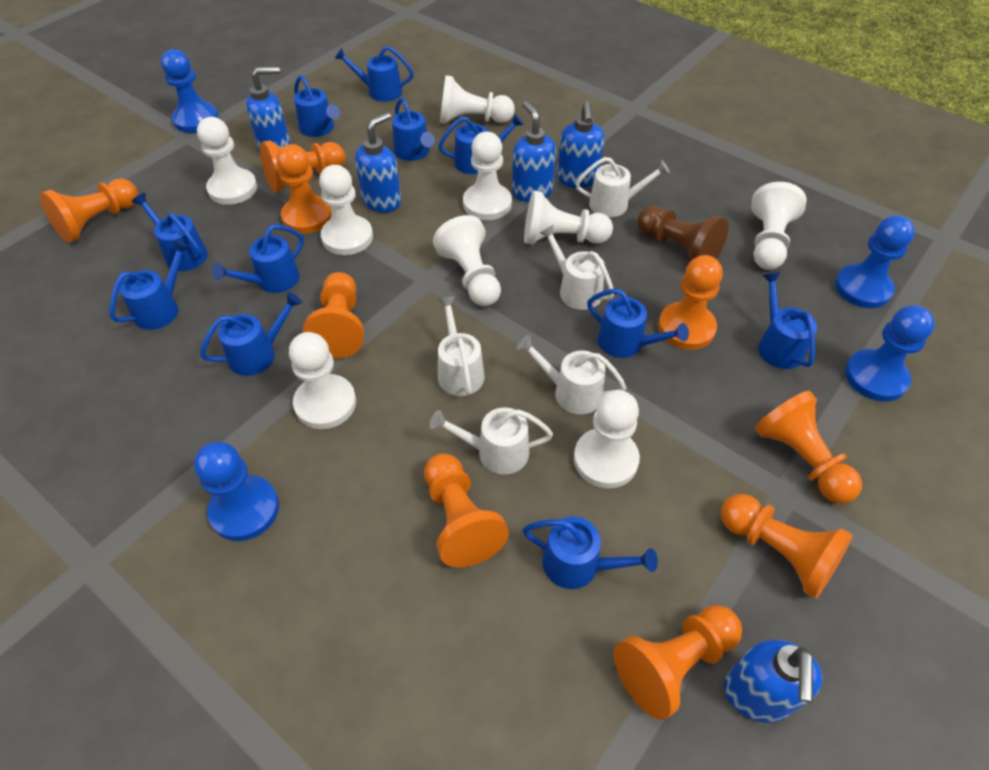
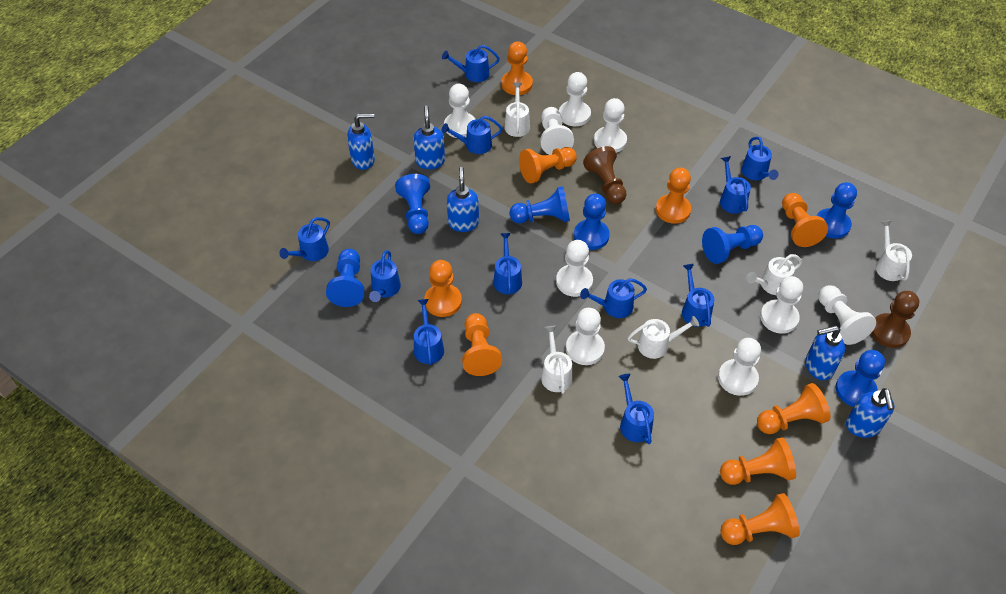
blue pawn: 4 -> 7
brown pawn: 1 -> 2

